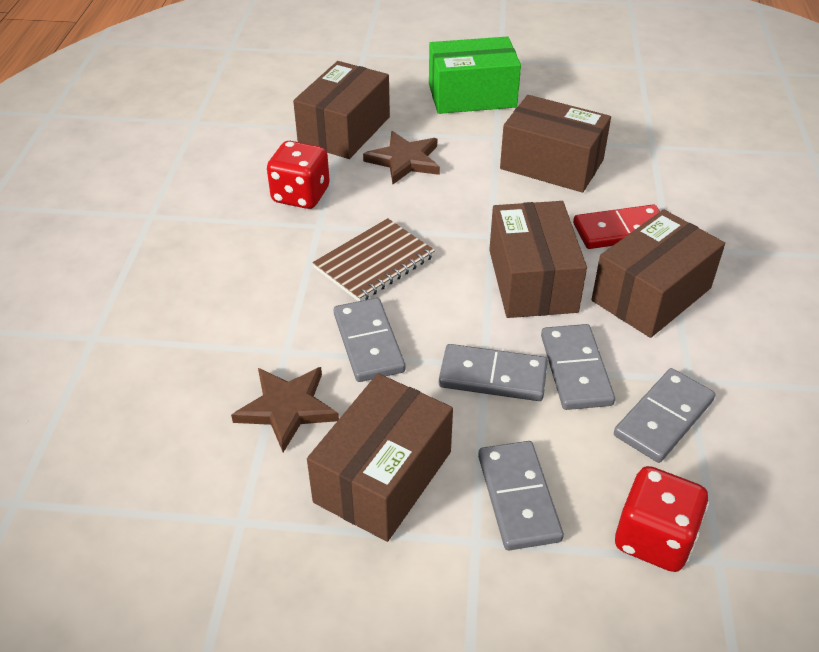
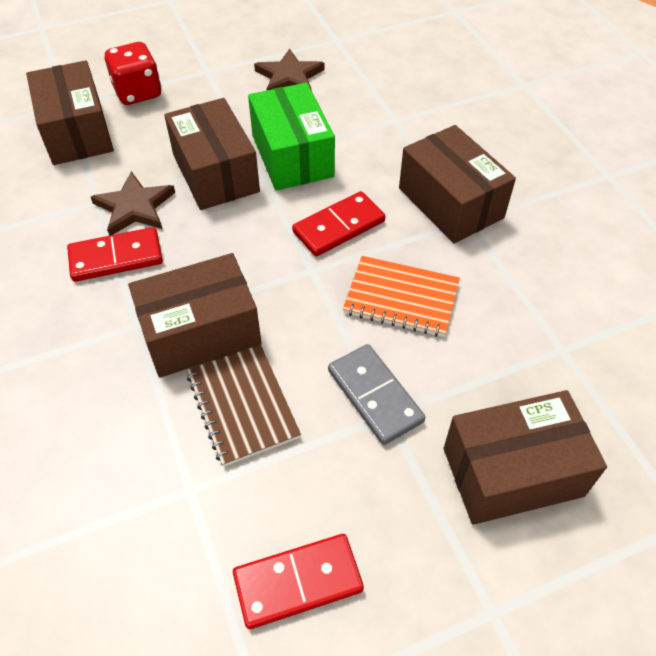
grey domino: 5 -> 1
orange notebook: 0 -> 1
red dice: 2 -> 1
red domino: 1 -> 3

